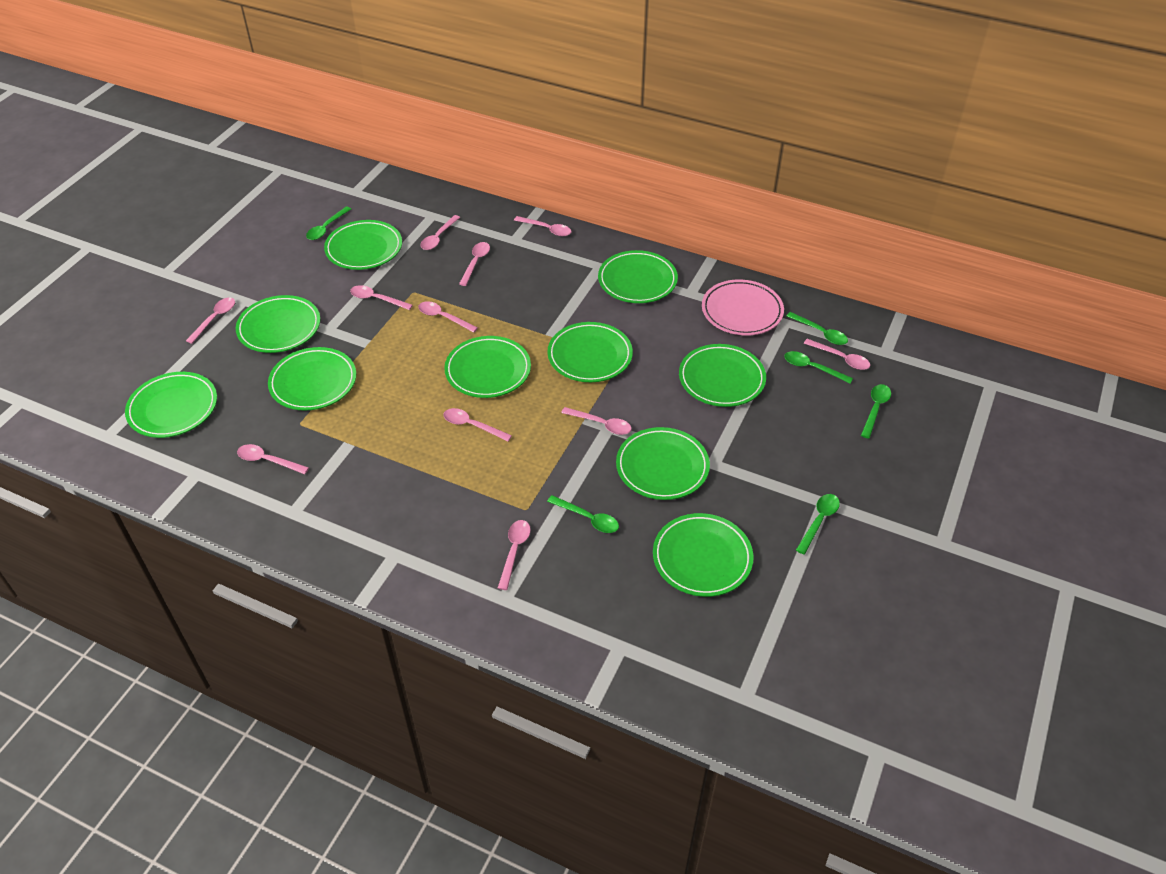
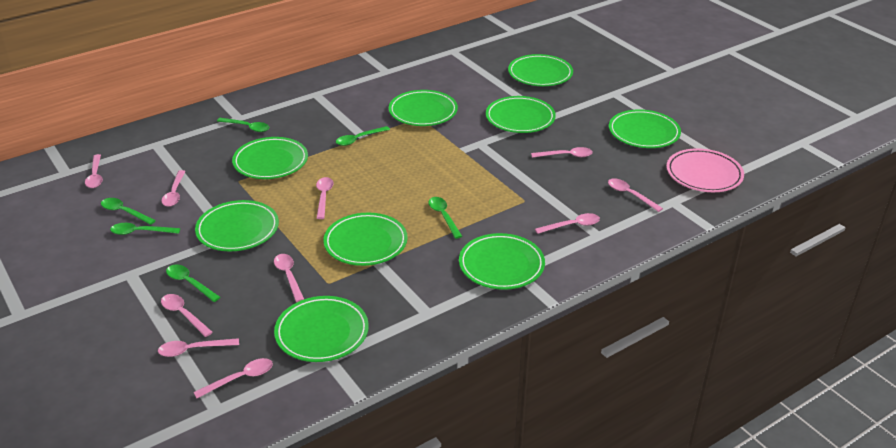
green plate: 10 -> 9
pink spoon: 11 -> 10

